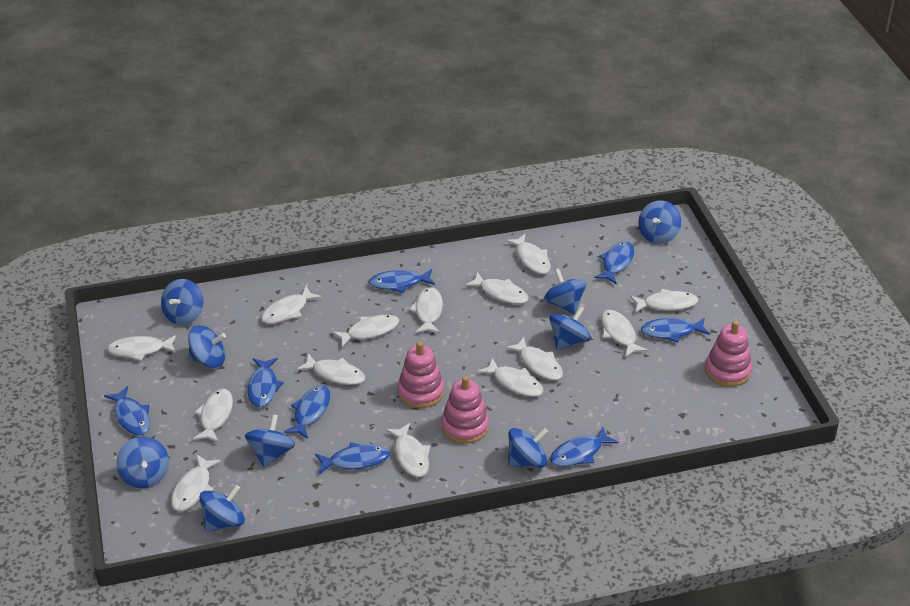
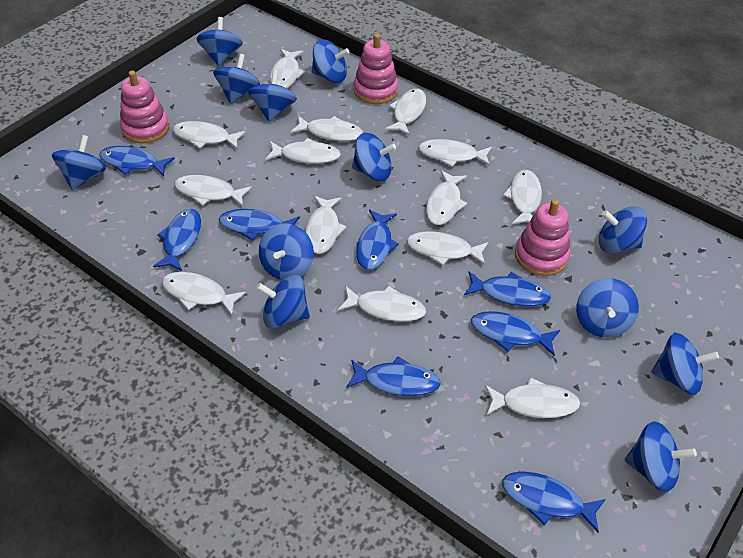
blue spinning top: 9 -> 12

